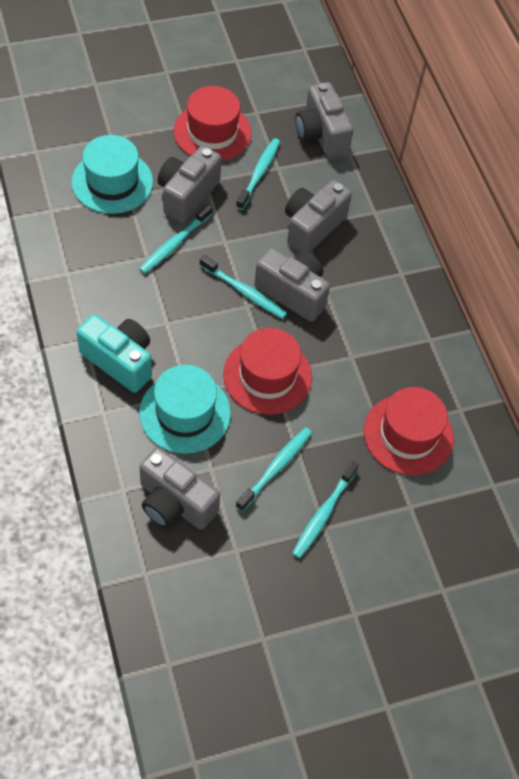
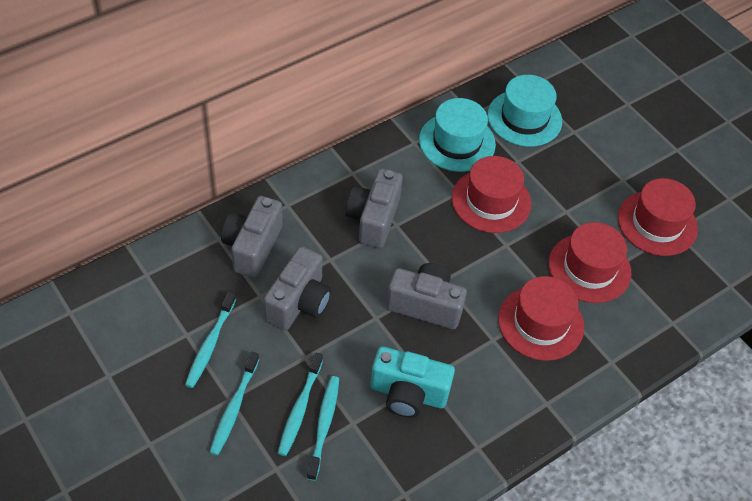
grey camera: 5 -> 4
red hat: 3 -> 4
turquoise toothbrush: 5 -> 4

